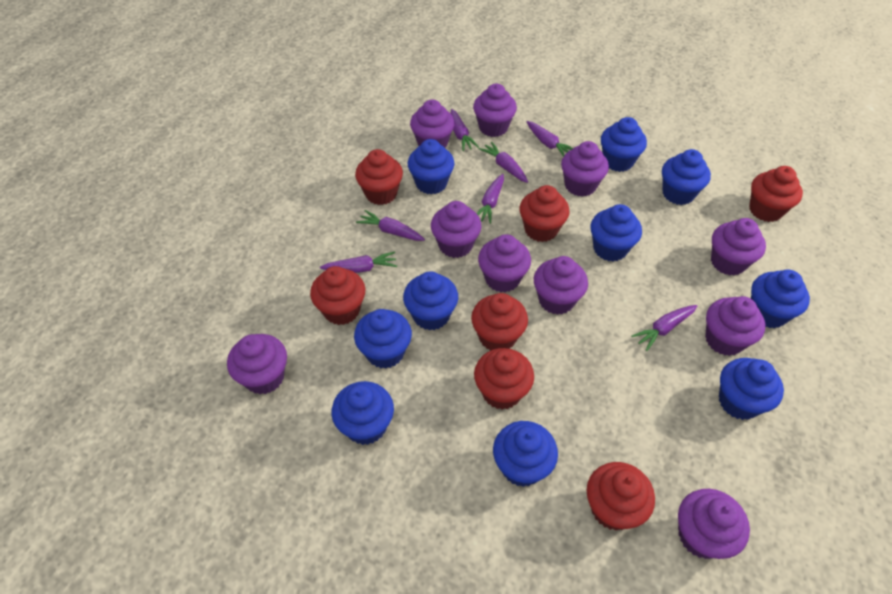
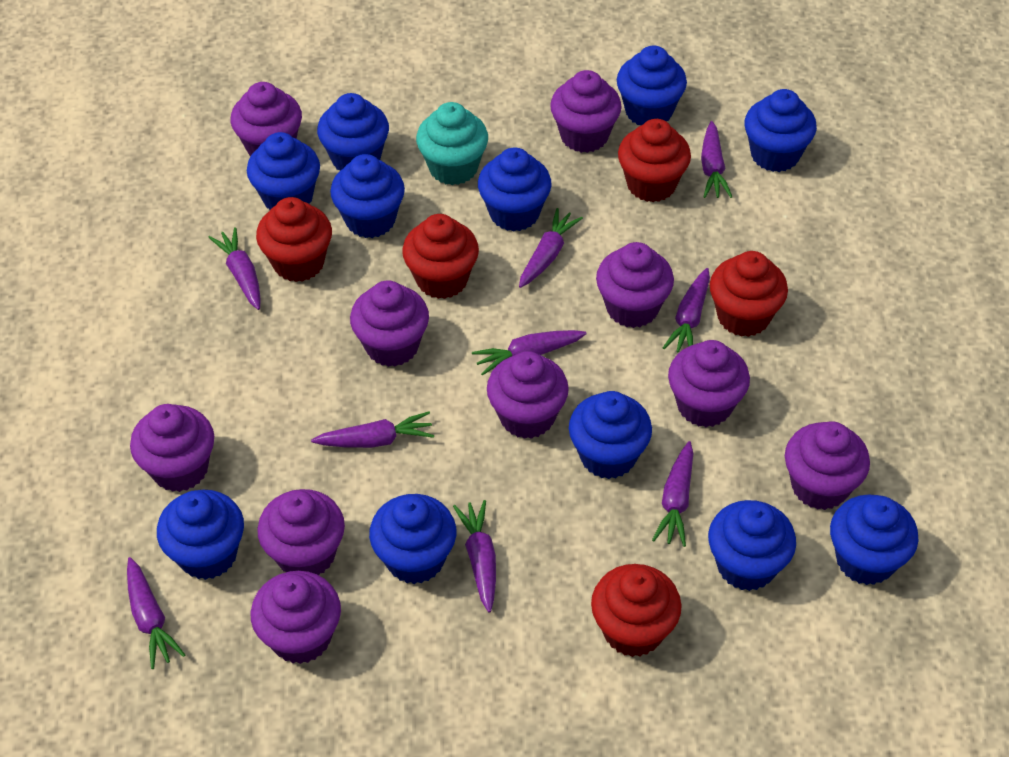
blue cupcake: 10 -> 11
purple carrot: 7 -> 9
red cupcake: 7 -> 5
turquoise cupcake: 0 -> 1

